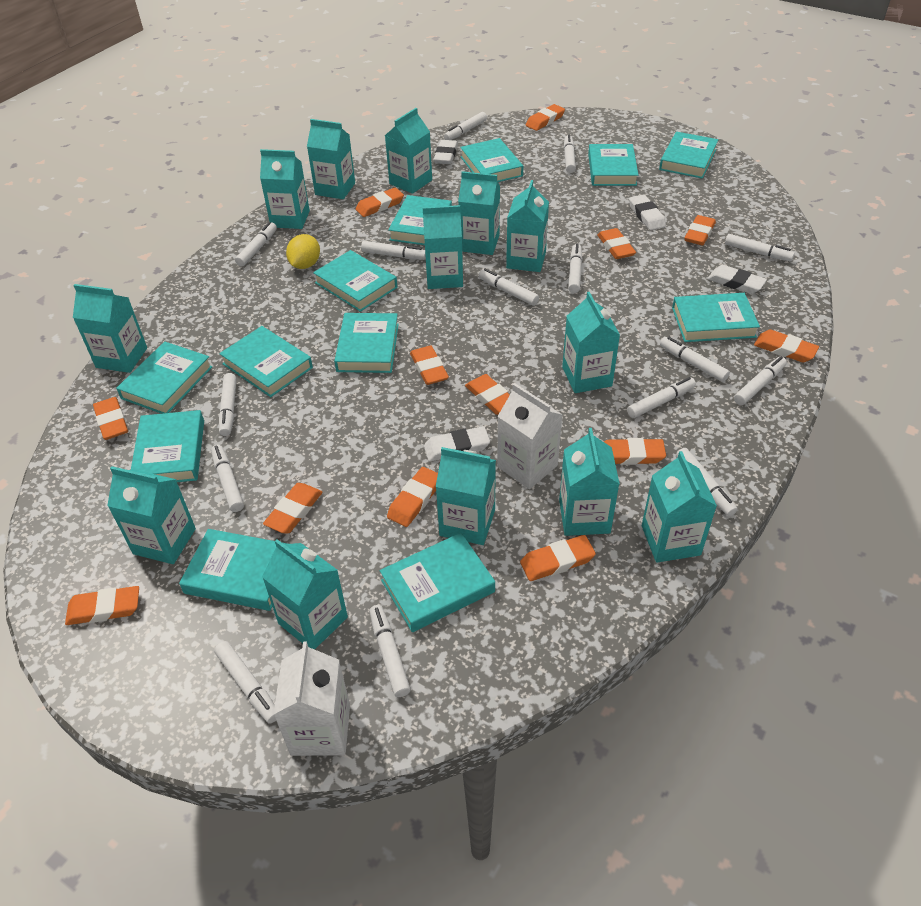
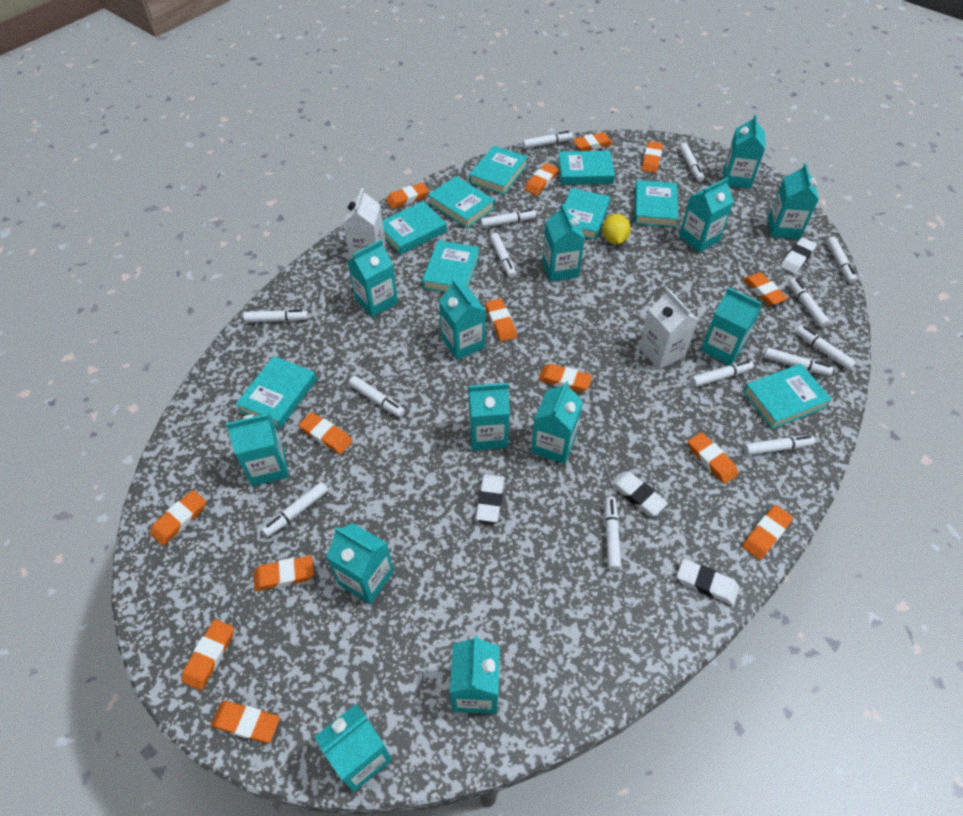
orange eraser: 13 -> 14
turquoise book: 12 -> 9
white marker: 15 -> 14

